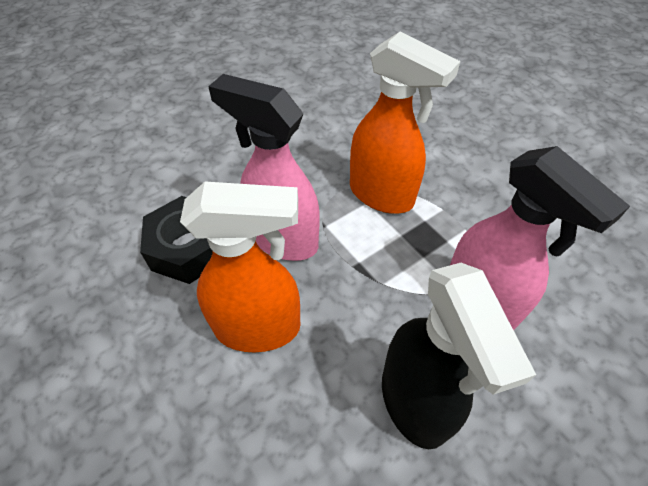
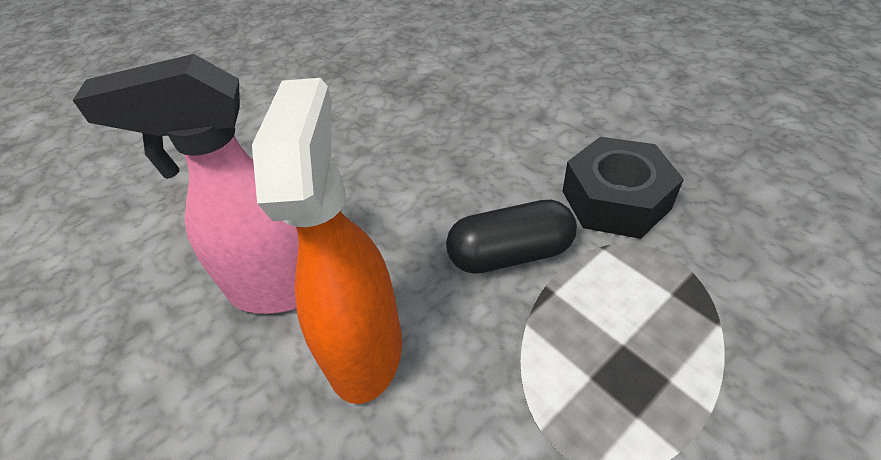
black capsule: 0 -> 1
black spray bottle: 1 -> 0
orange spray bottle: 2 -> 1
pink spray bottle: 2 -> 1

